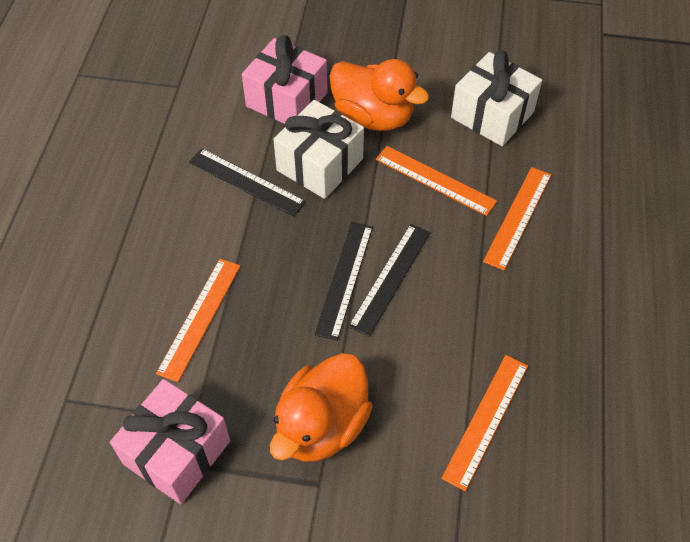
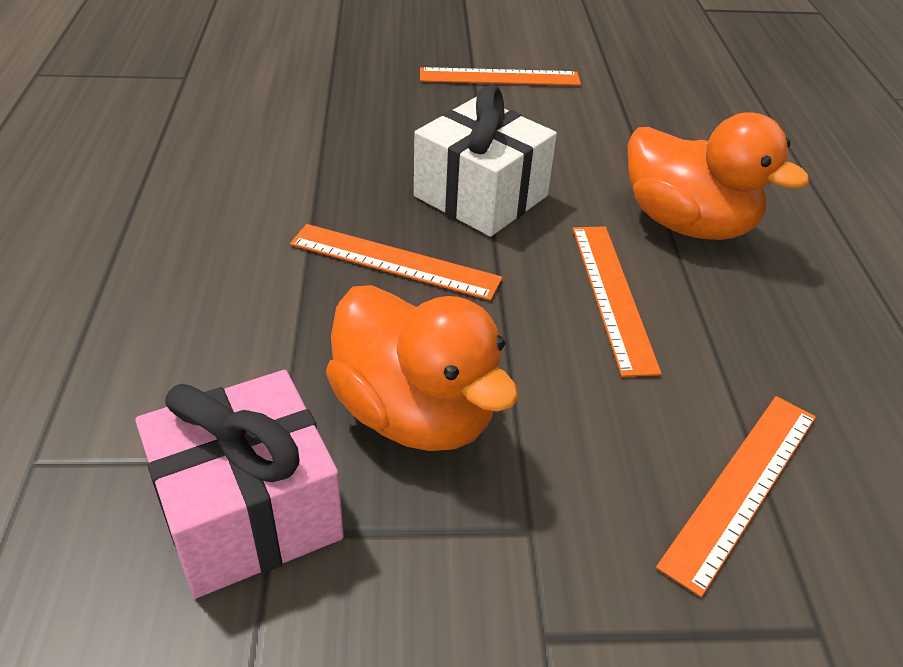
black ruler: 3 -> 0
pink gift: 2 -> 1
white gift: 2 -> 1

